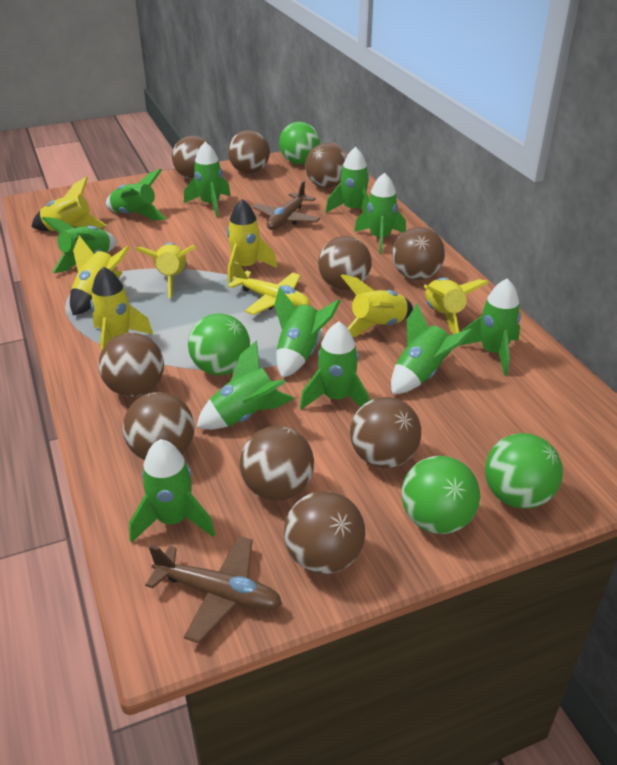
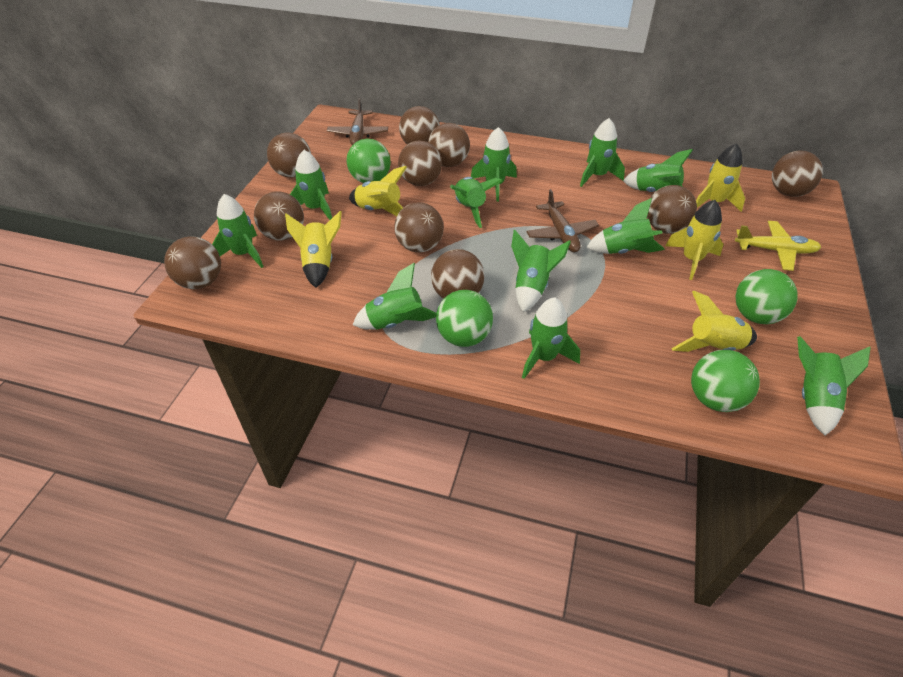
yellow rocket: 7 -> 5

